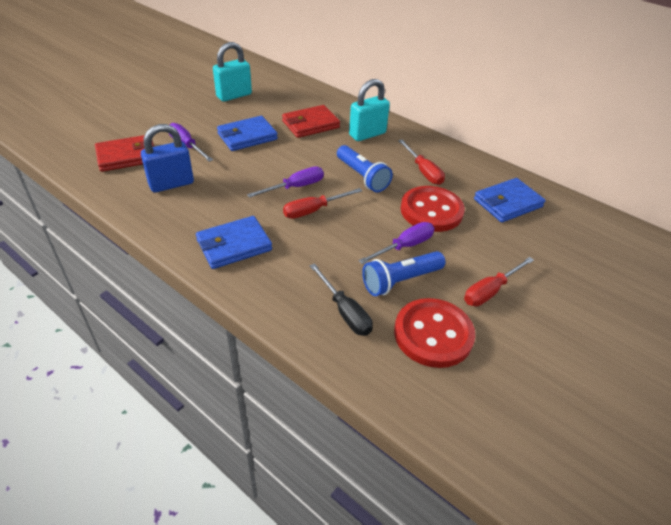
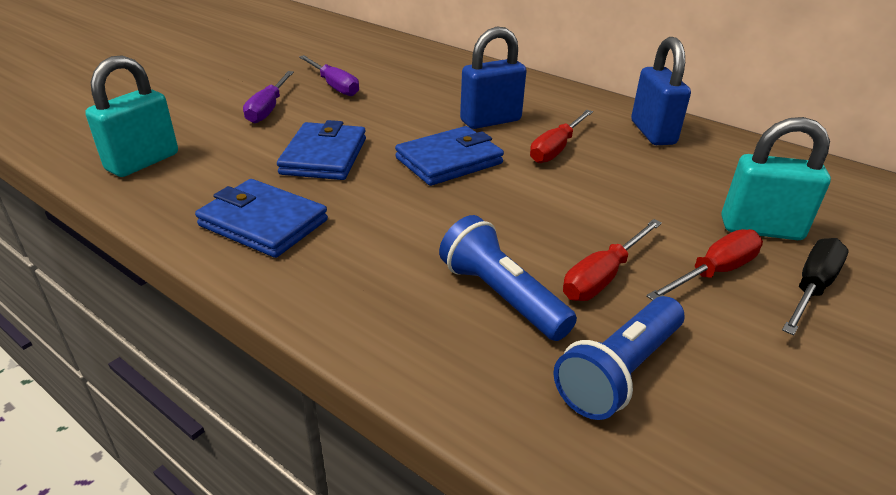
blue padlock: 1 -> 2
purple screwdriver: 3 -> 2
red button: 2 -> 0
red wallet: 2 -> 0

